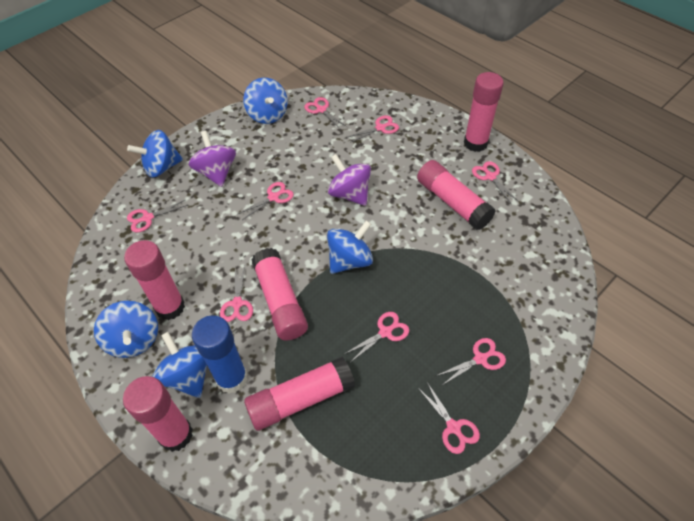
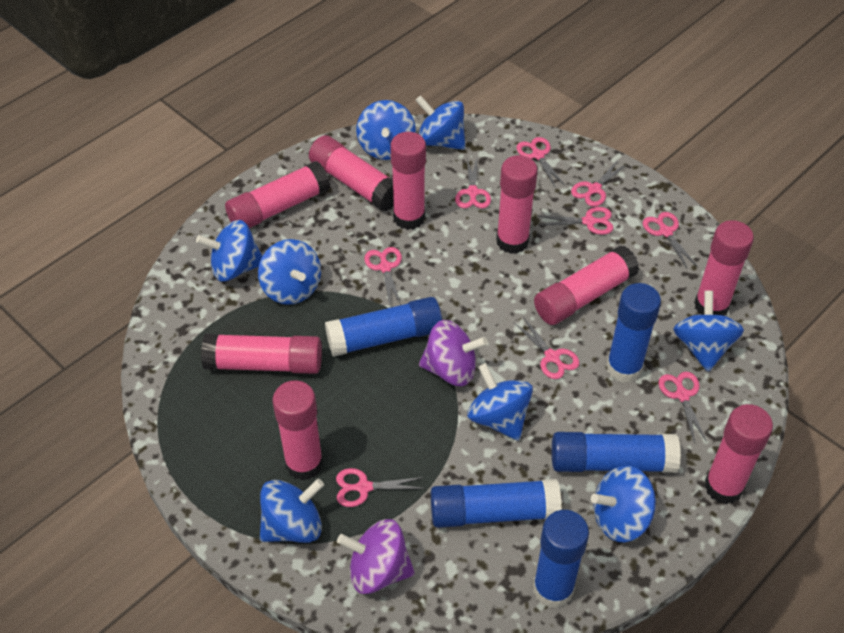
blue glue stick: 1 -> 5
blue spinning top: 5 -> 8
pink glue stick: 6 -> 9

